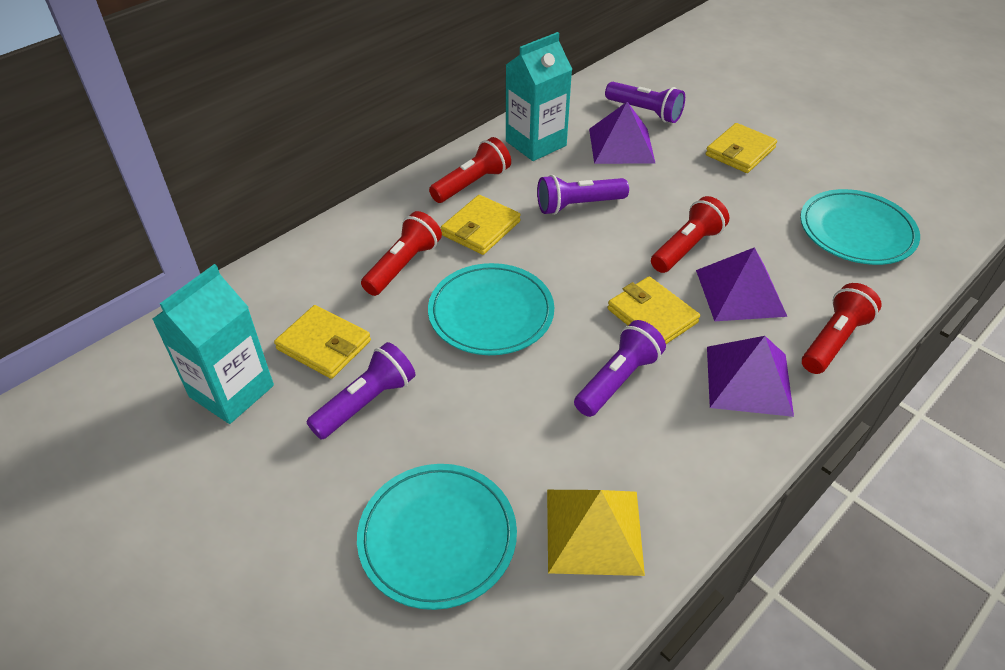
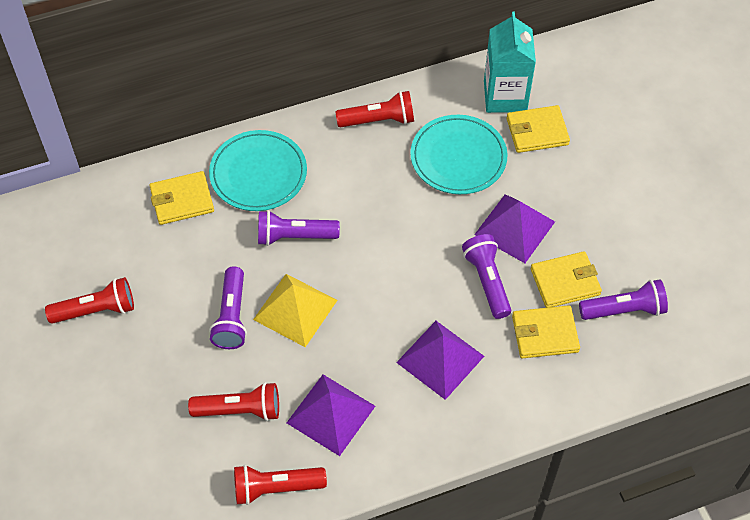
turquoise carton: 2 -> 1
turquoise plate: 3 -> 2

